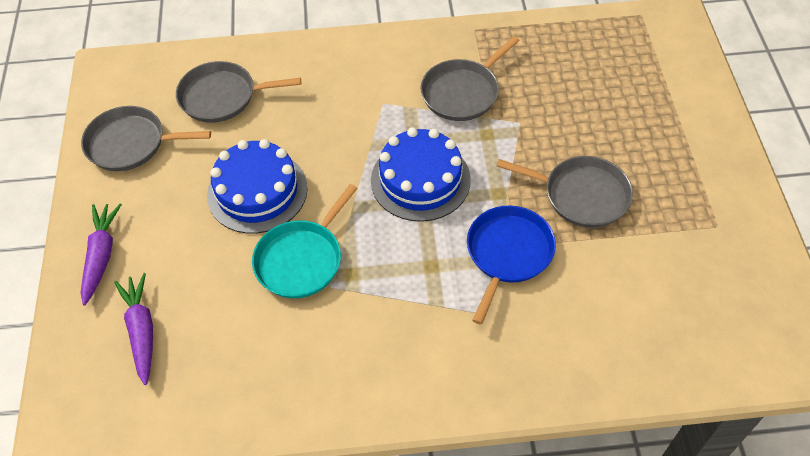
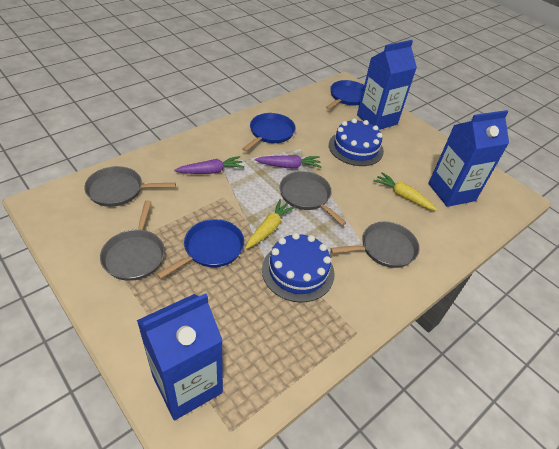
blue carton: 0 -> 3
blue pan: 1 -> 3
turquoise pan: 1 -> 0
yellow carrot: 0 -> 2

